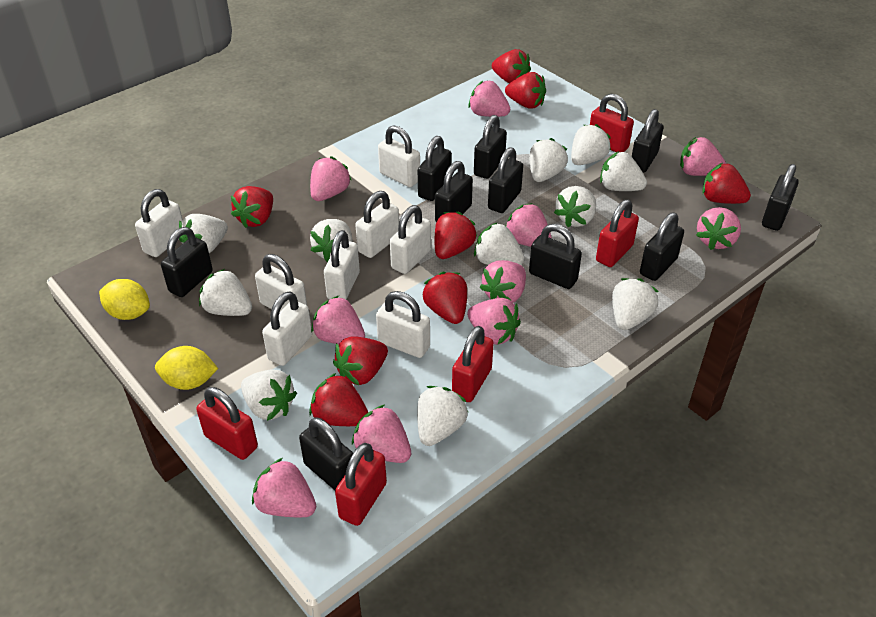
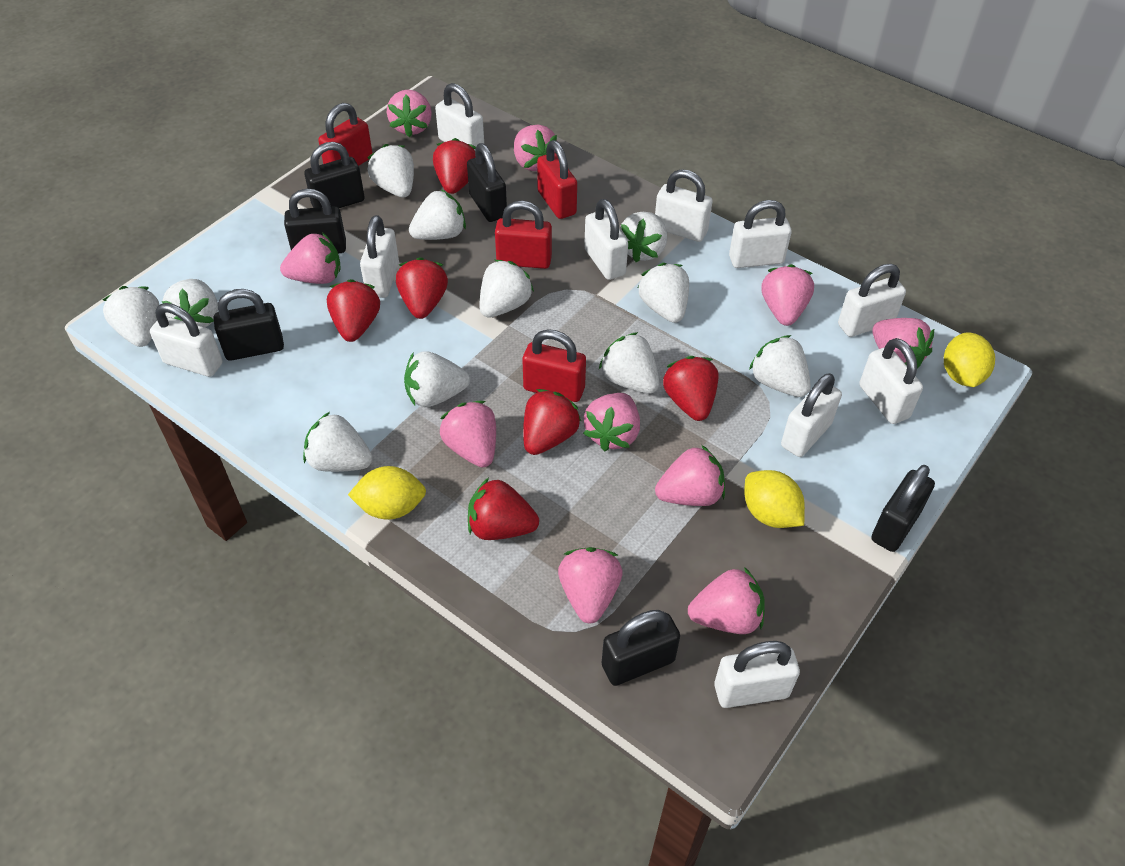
black padlock: 10 -> 6
red padlock: 5 -> 4
red strawberry: 8 -> 6
white padlock: 8 -> 10
yellow lemon: 2 -> 3

